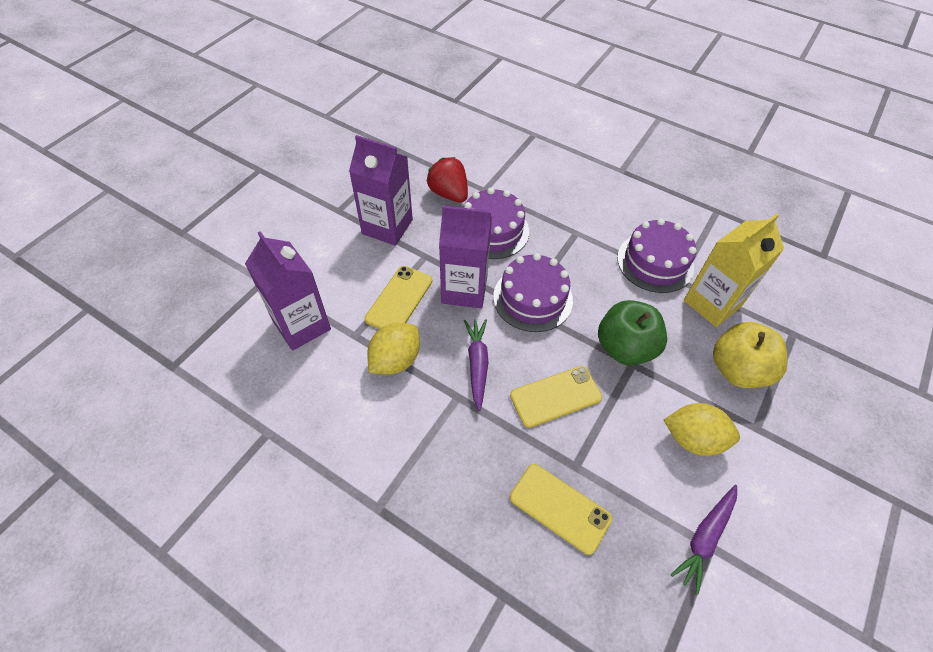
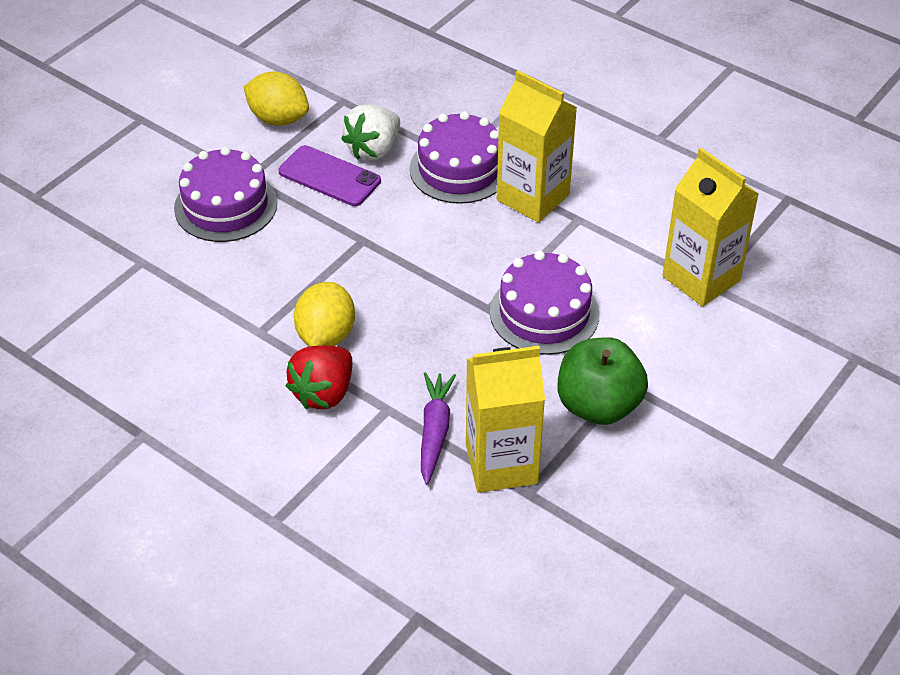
purple carrot: 2 -> 1
purple carton: 3 -> 0
purple phone: 0 -> 1
white strawberry: 0 -> 1
yellow apple: 1 -> 0
yellow carton: 1 -> 3
yellow phone: 3 -> 0

